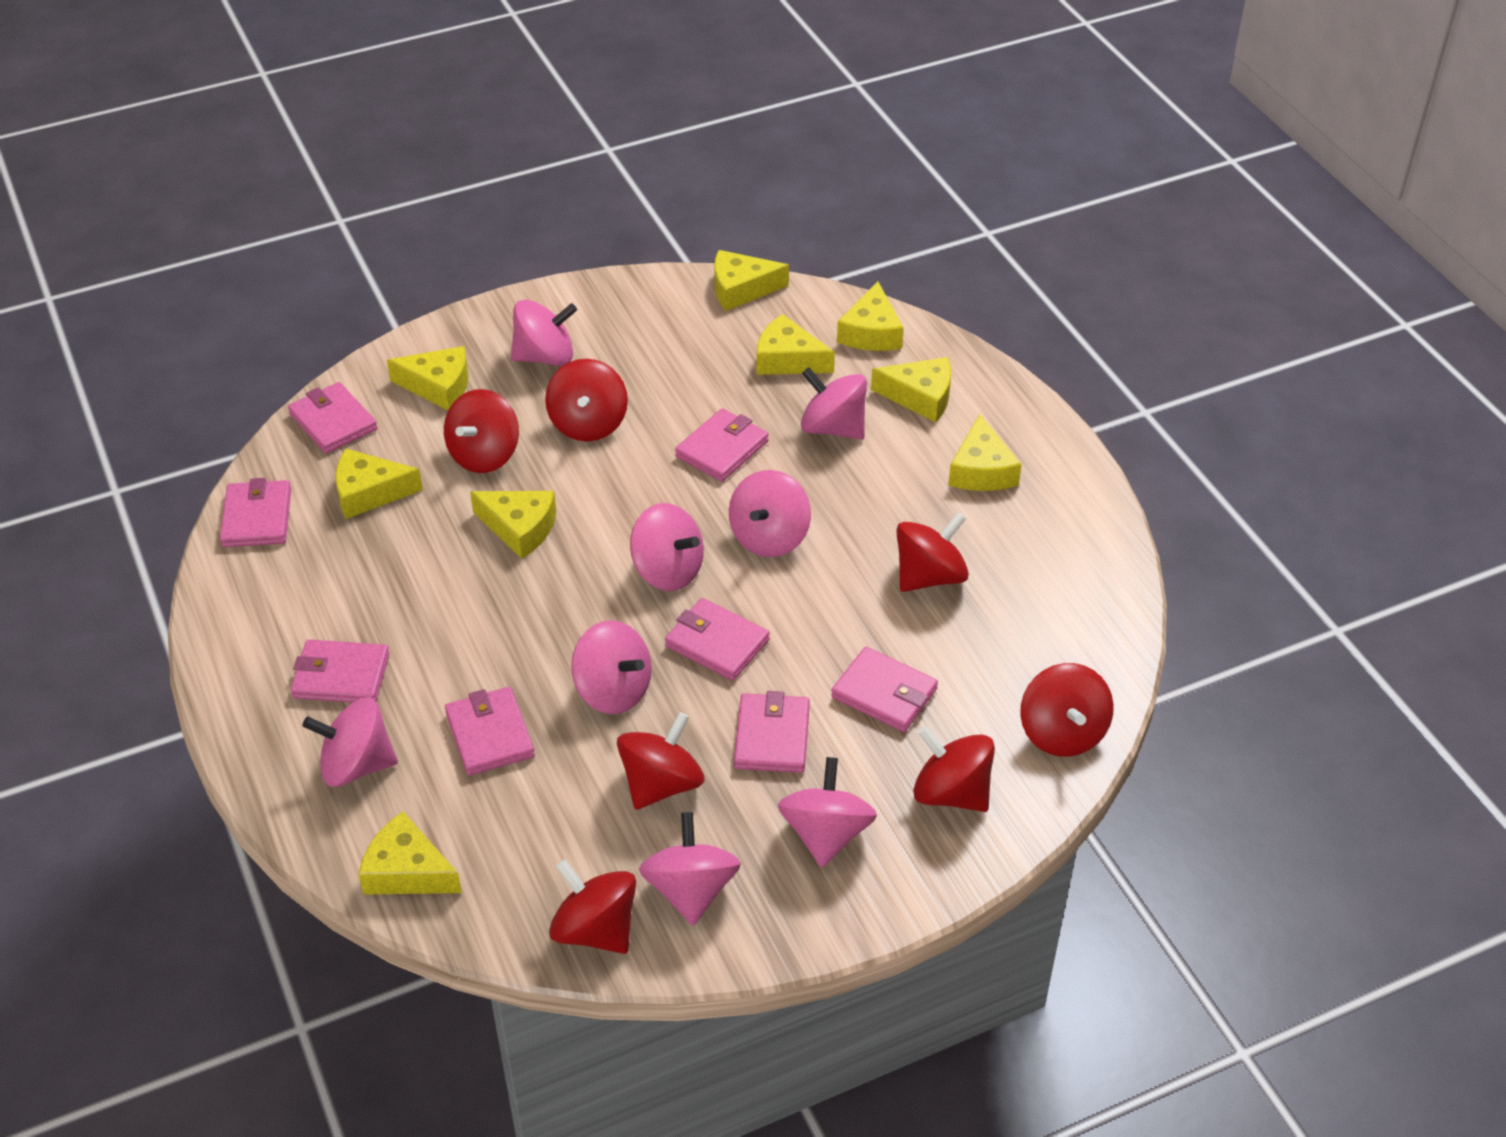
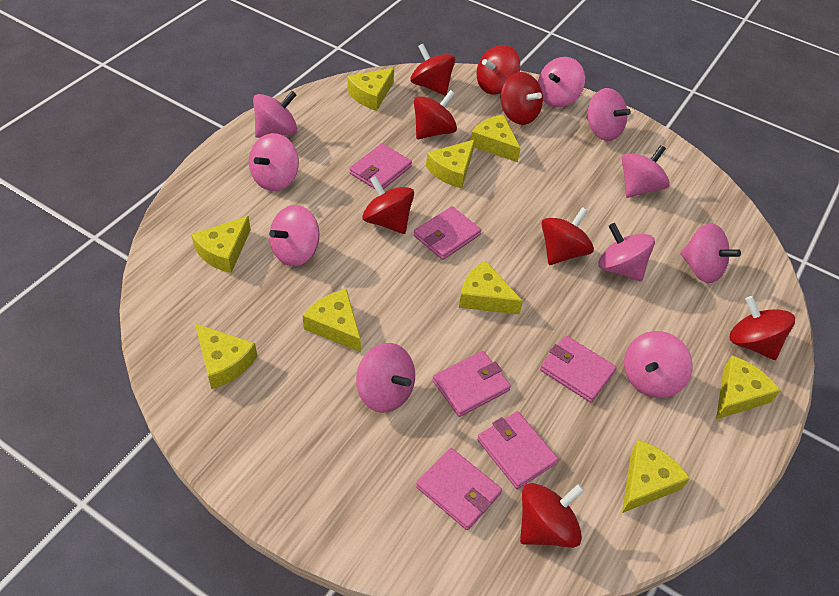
pink spinning top: 8 -> 10
pink wallet: 8 -> 6
red spinning top: 7 -> 8

